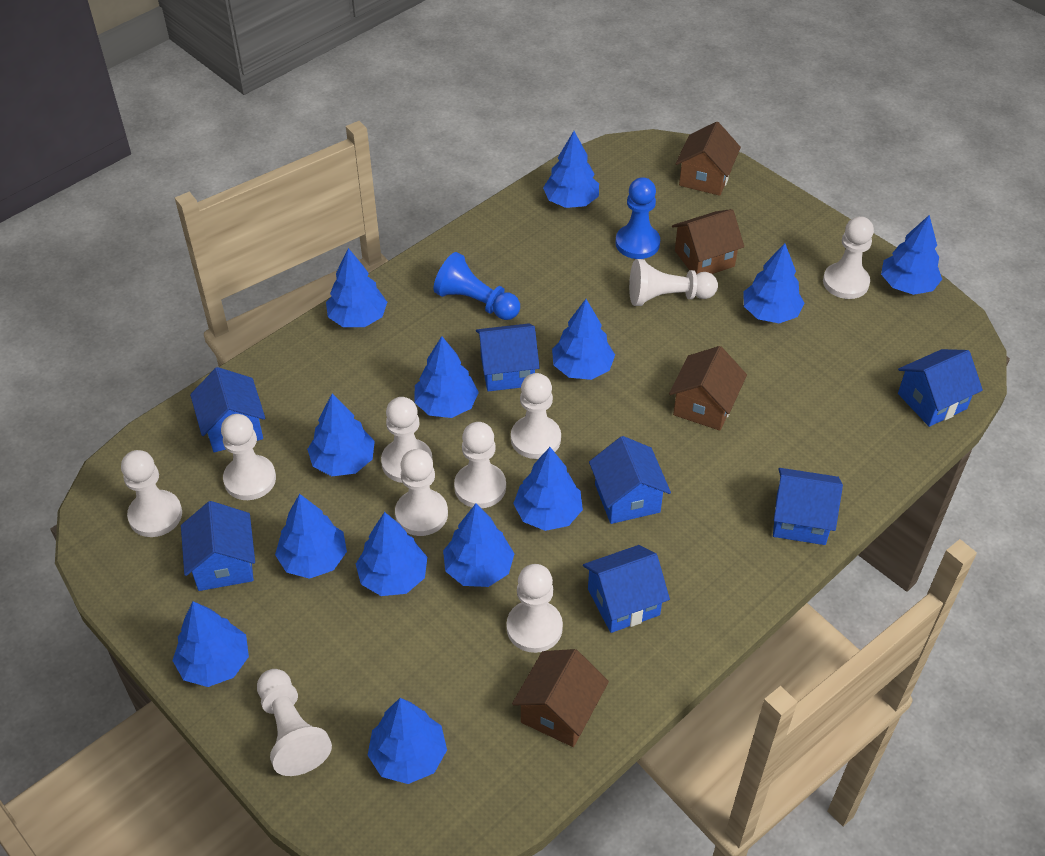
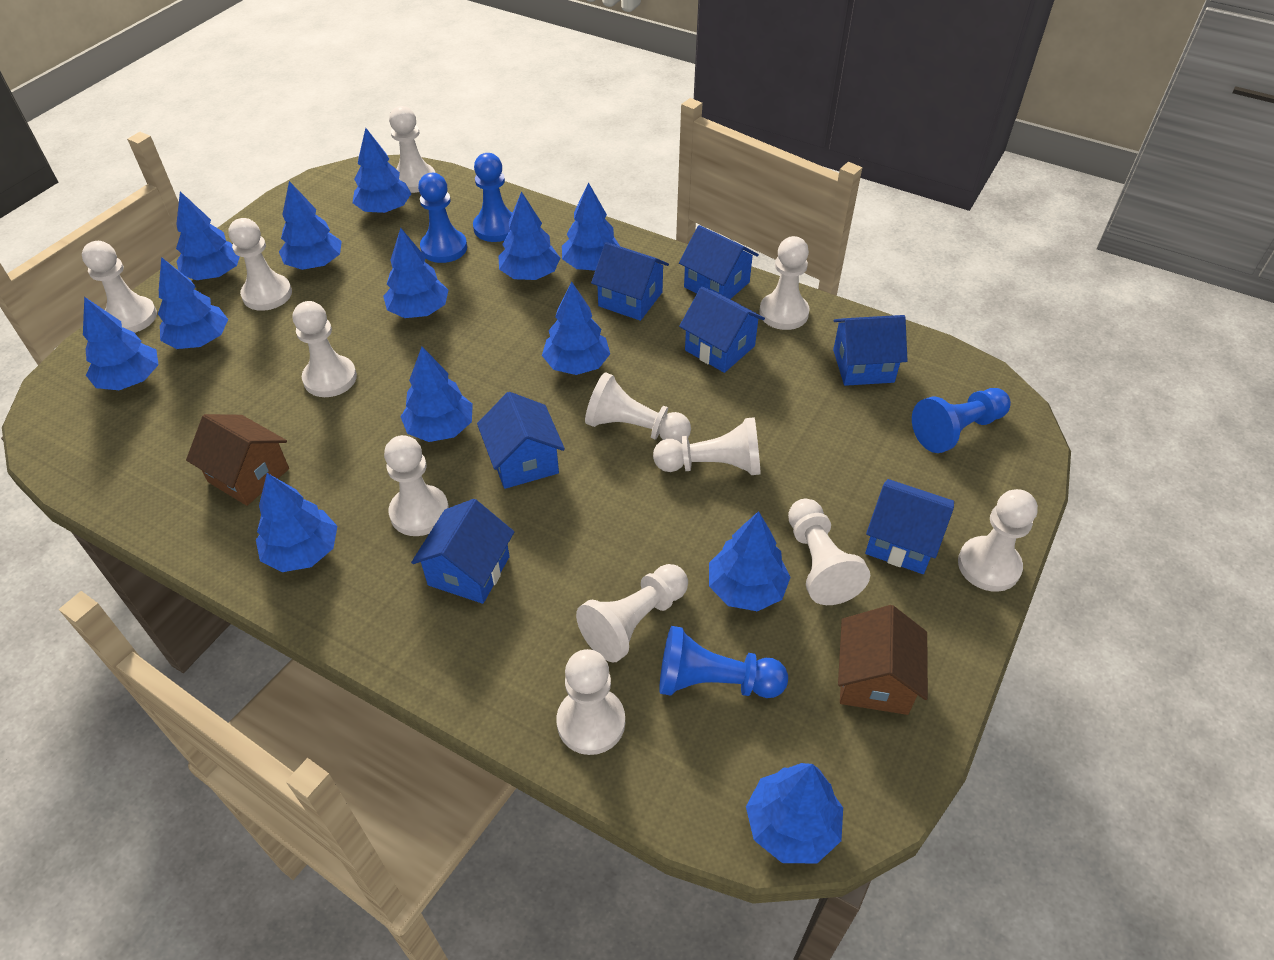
blue pawn: 2 -> 4
brown house: 4 -> 2
white pawn: 10 -> 12

